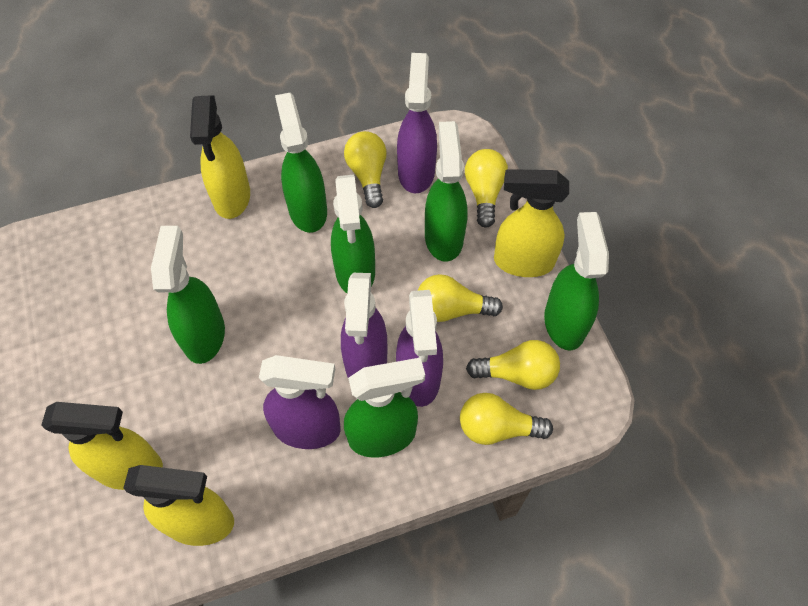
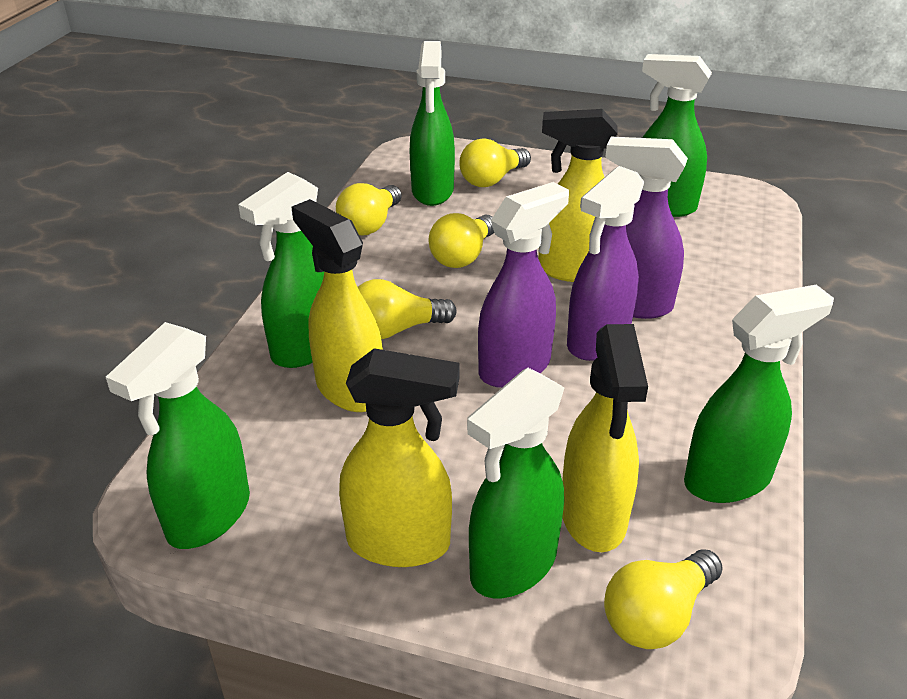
purple spray bottle: 4 -> 3

